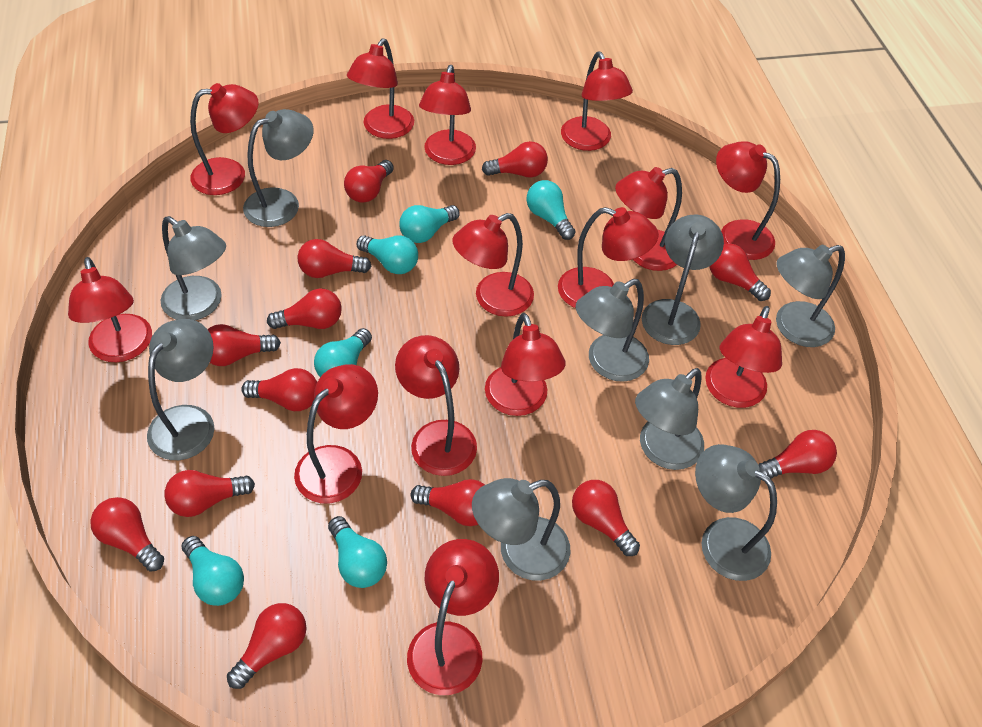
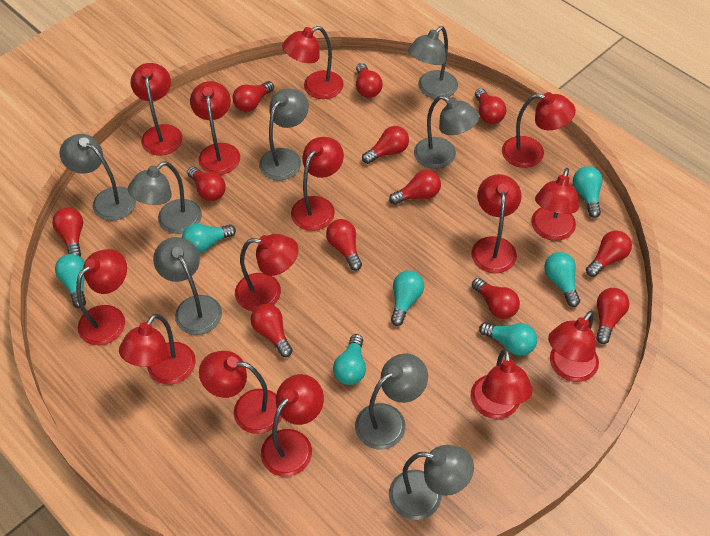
grey lamp: 9 -> 8
red light bulb: 13 -> 12
turquoise light bulb: 6 -> 7

